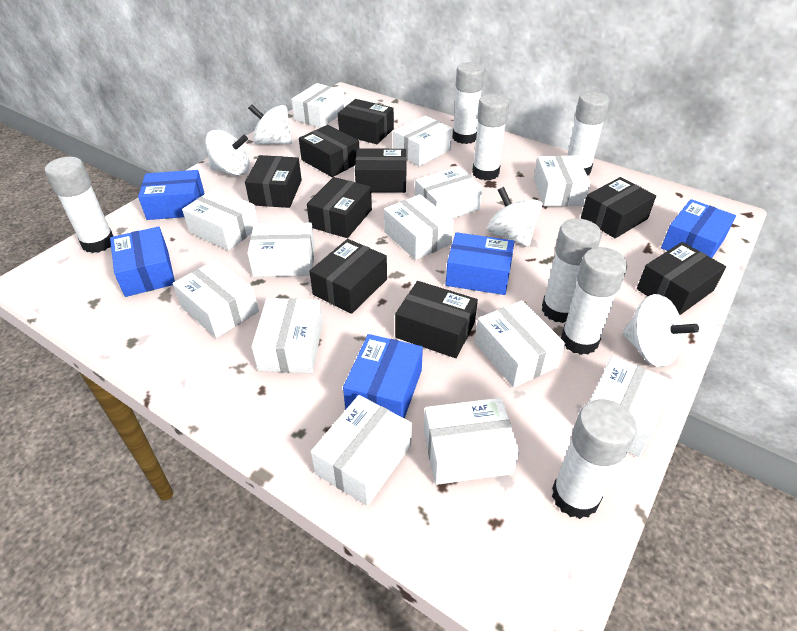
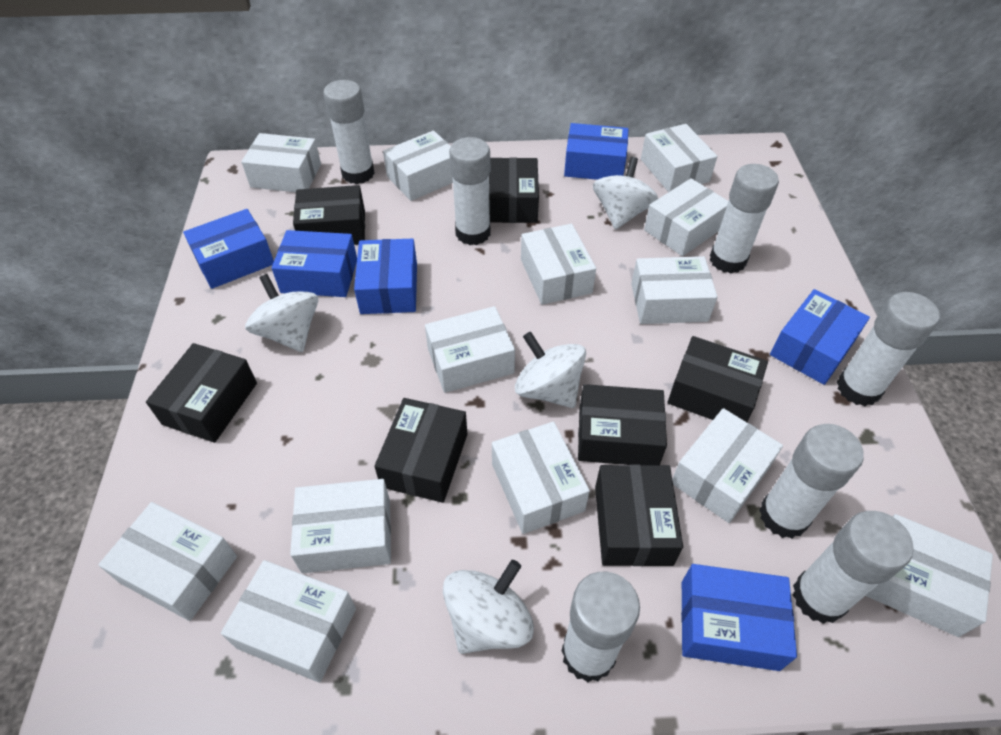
black box: 9 -> 7
blue box: 5 -> 6

